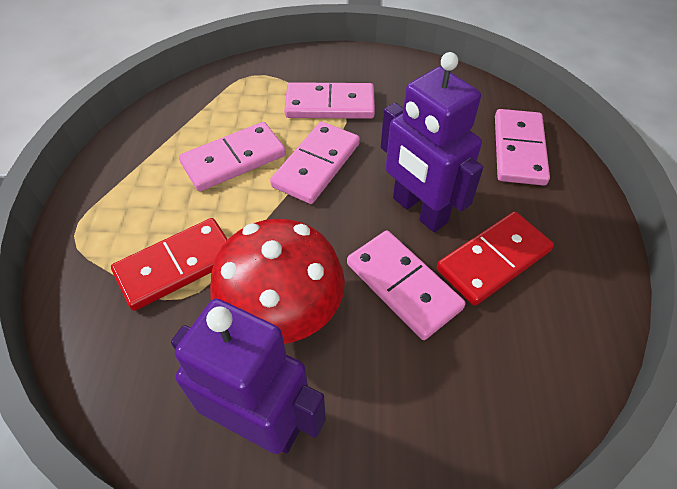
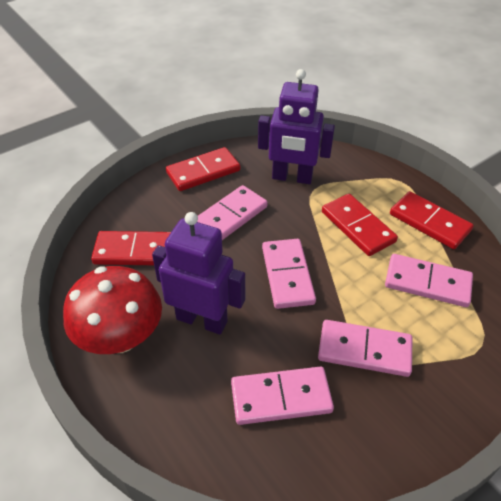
red domino: 2 -> 4

